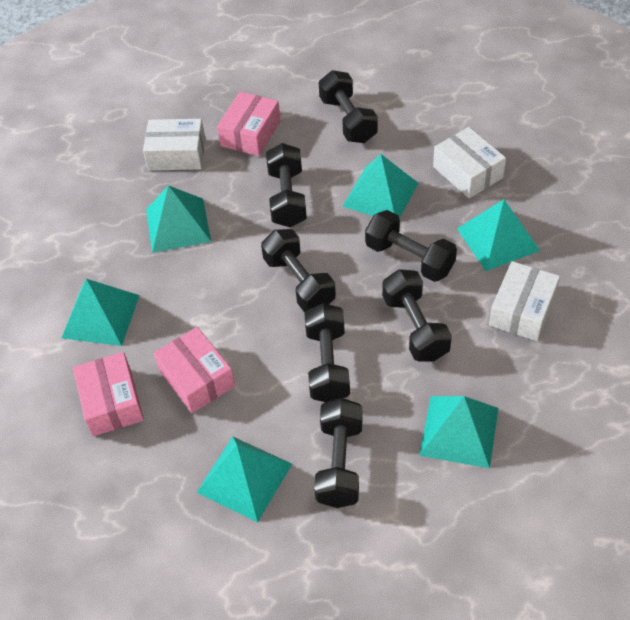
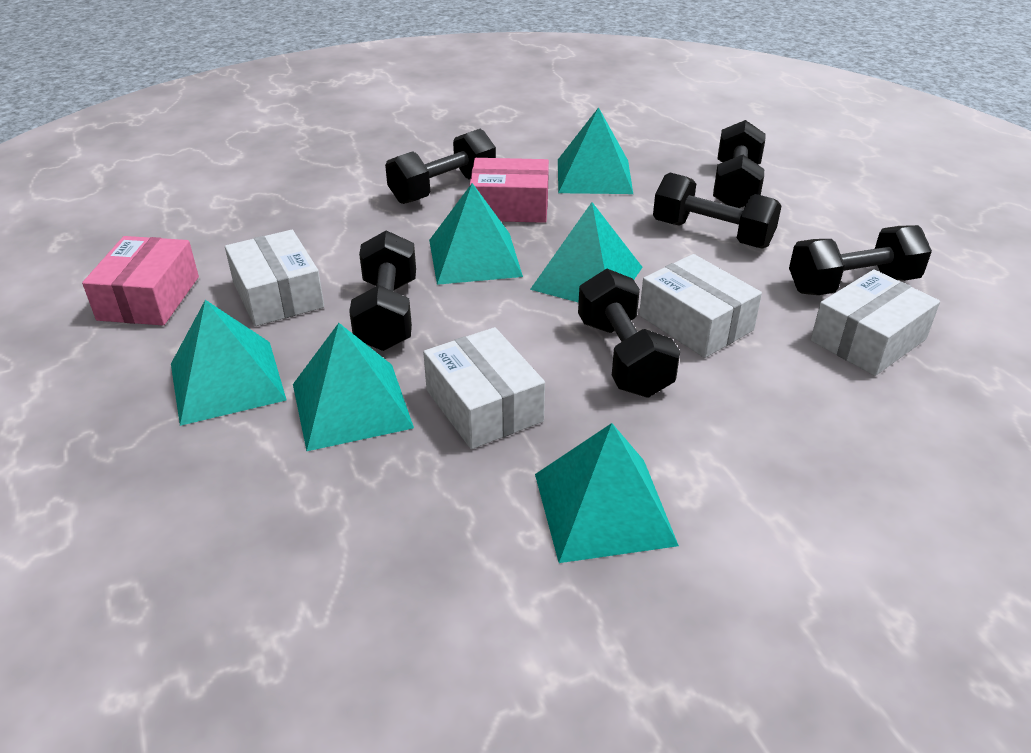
black dumbbell: 7 -> 6
pink box: 3 -> 2
white box: 3 -> 4

